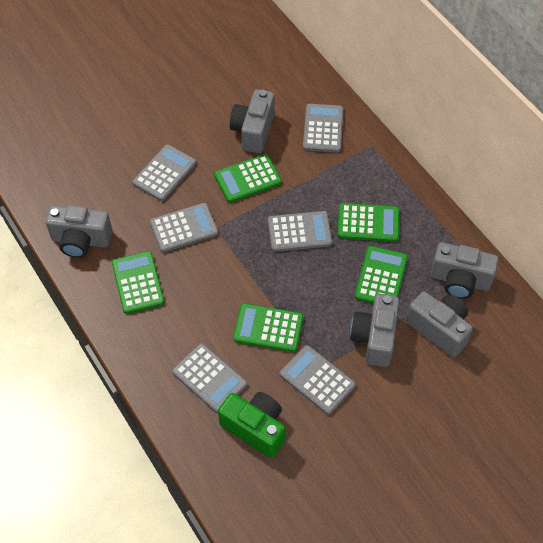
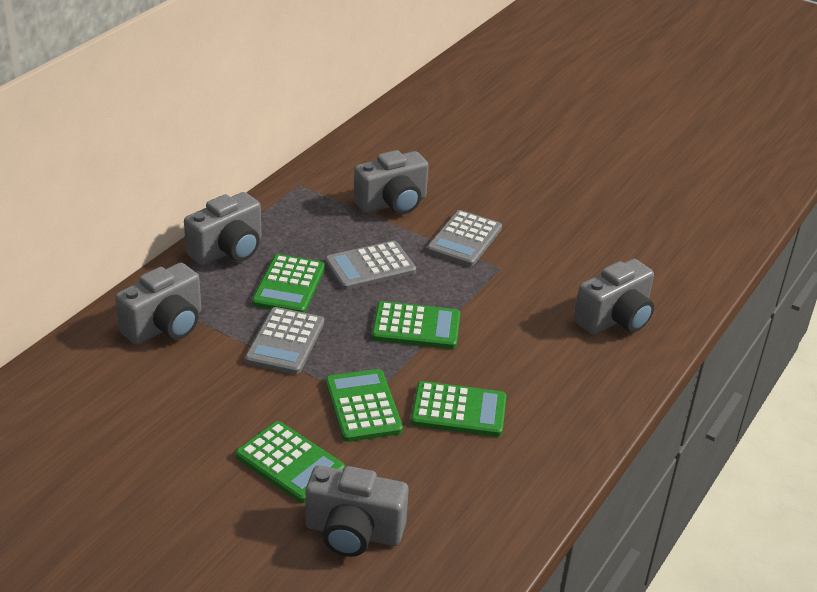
green camera: 1 -> 0
grey calculator: 6 -> 3

